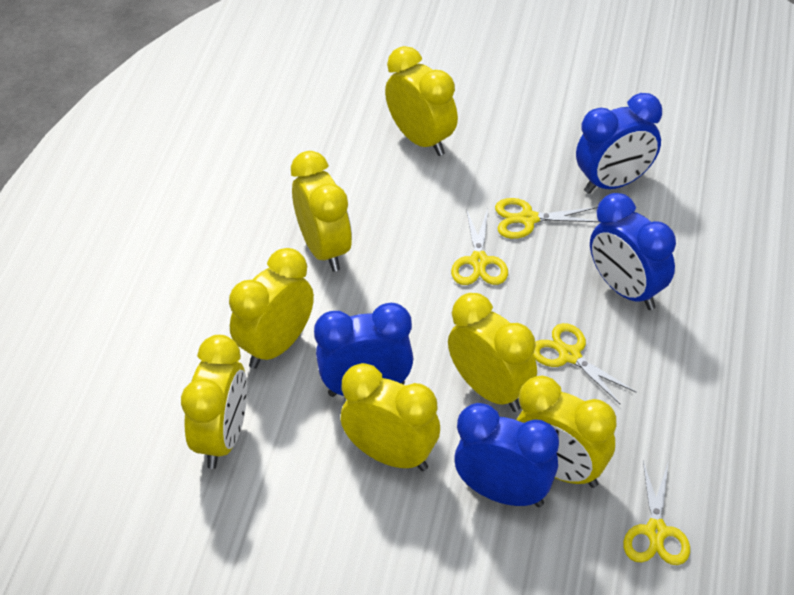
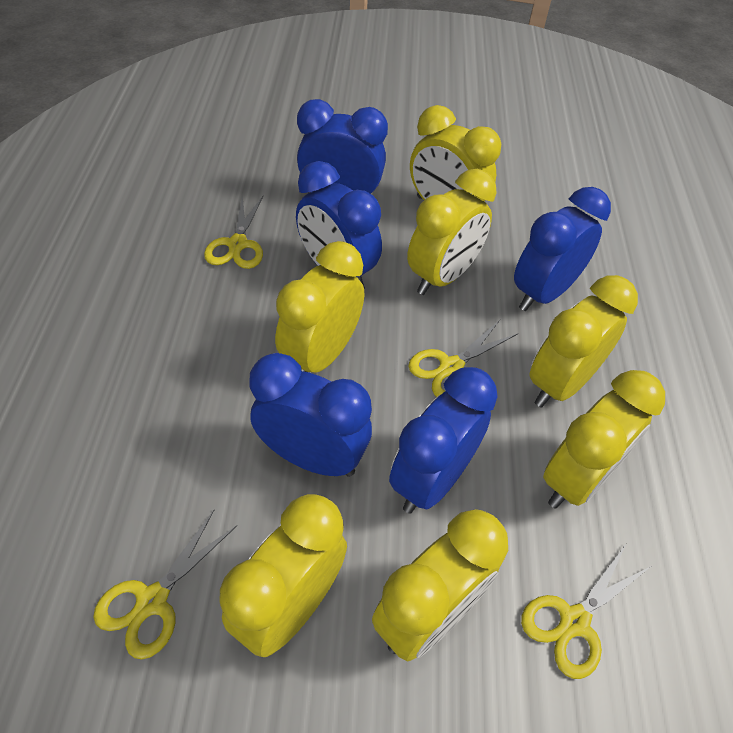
blue clock: 4 -> 5

